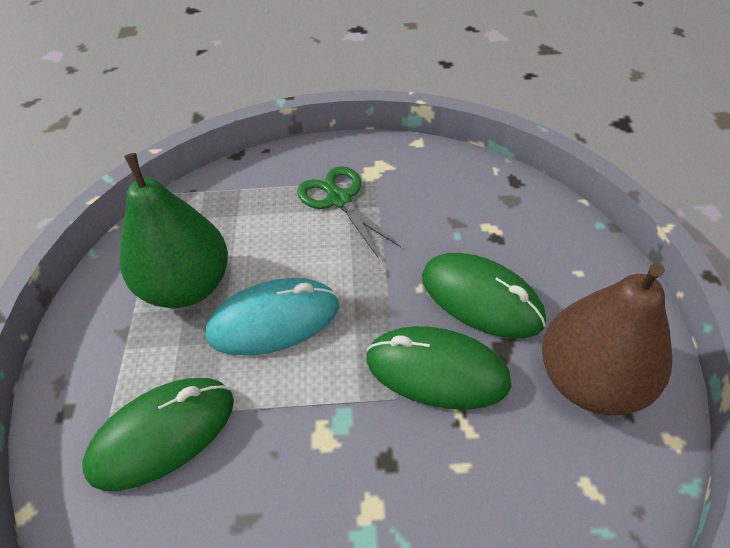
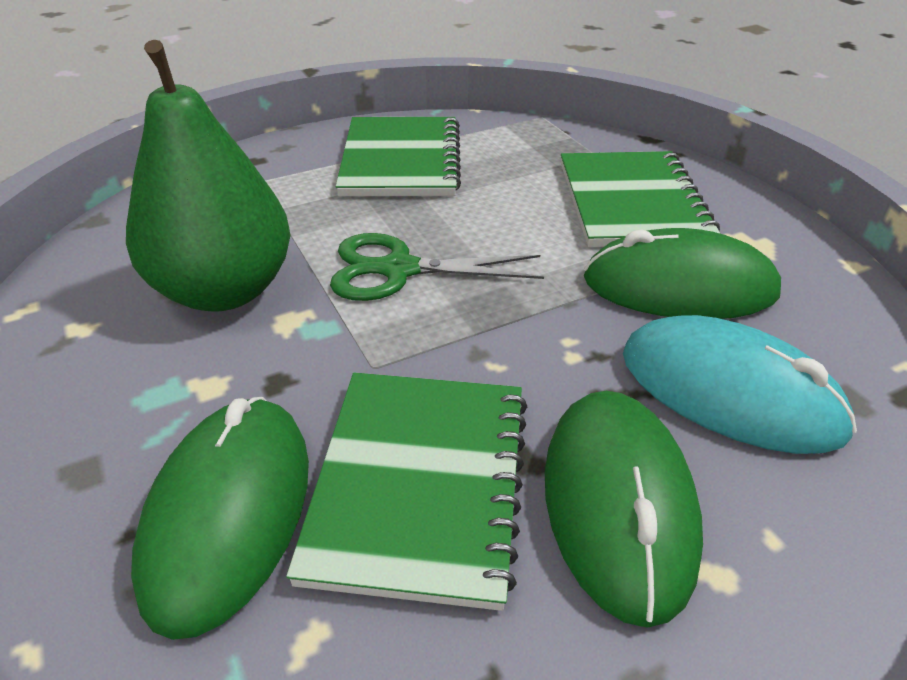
brown pear: 1 -> 0
green notebook: 0 -> 3

